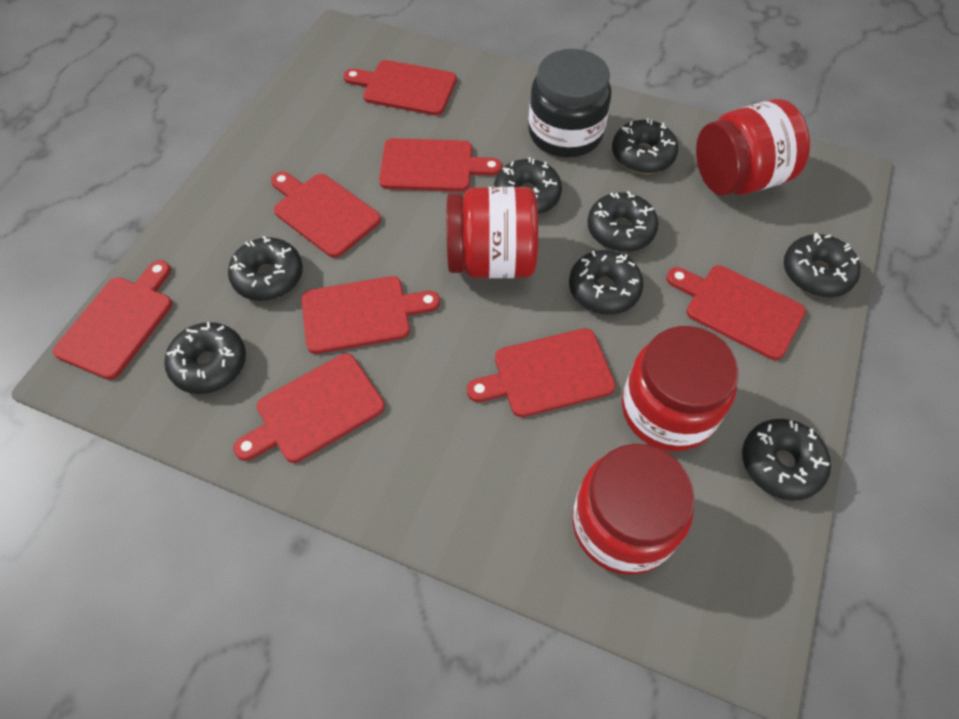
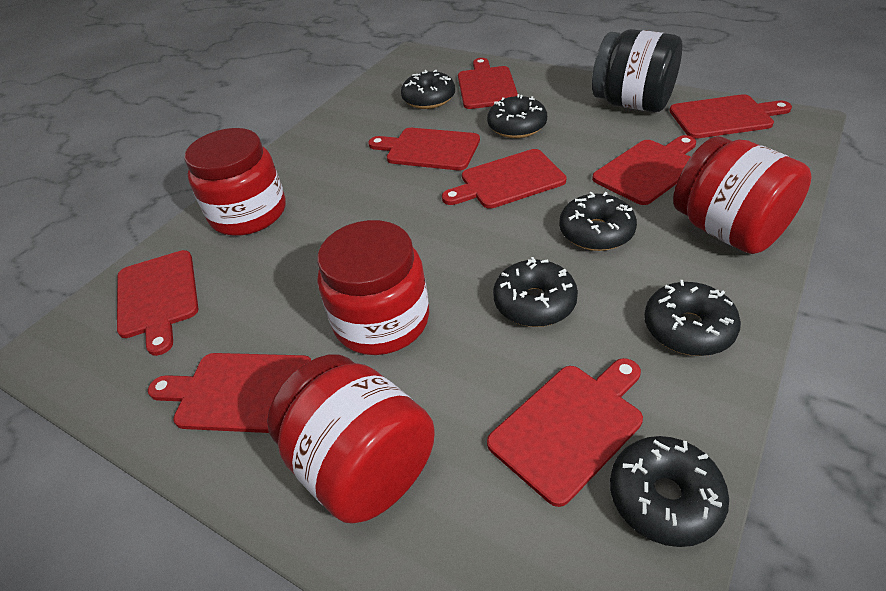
black donut: 8 -> 6

